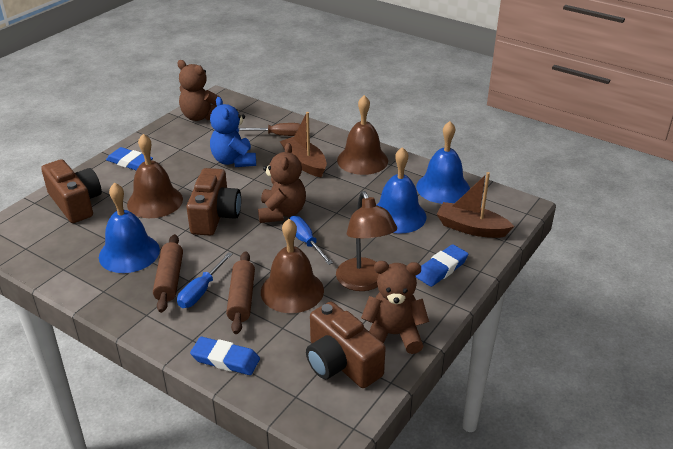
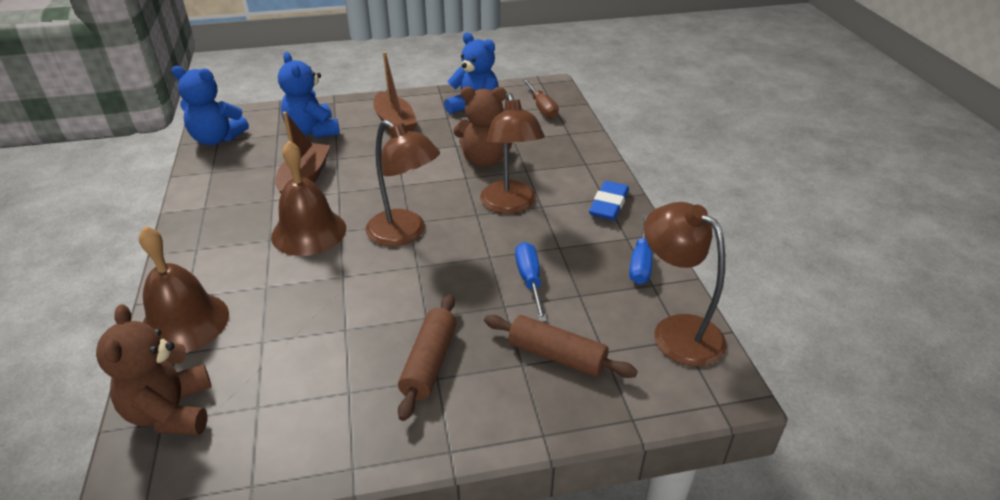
blue bell: 3 -> 0
blue eraser: 3 -> 1
blue teddy bear: 1 -> 3
brown bell: 3 -> 2
brown camera: 3 -> 0
brown lamp: 1 -> 3
brown teddy bear: 3 -> 2

